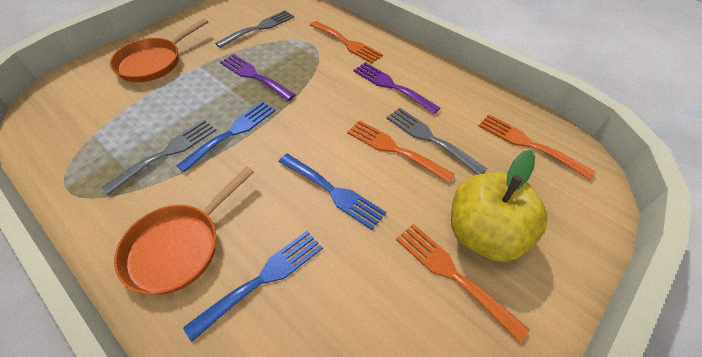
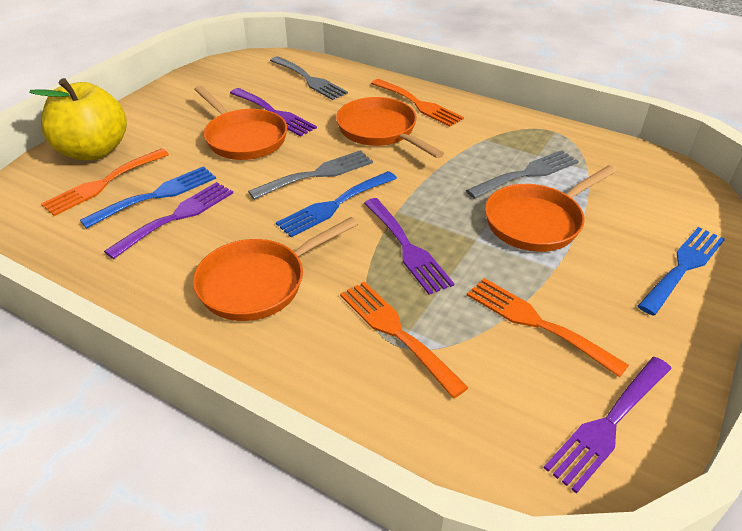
orange pan: 2 -> 4
purple fork: 2 -> 4

